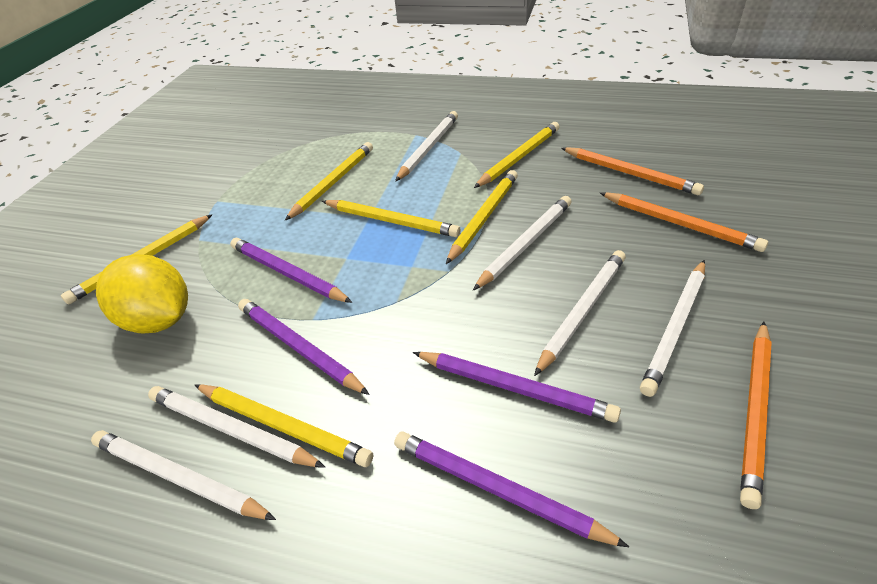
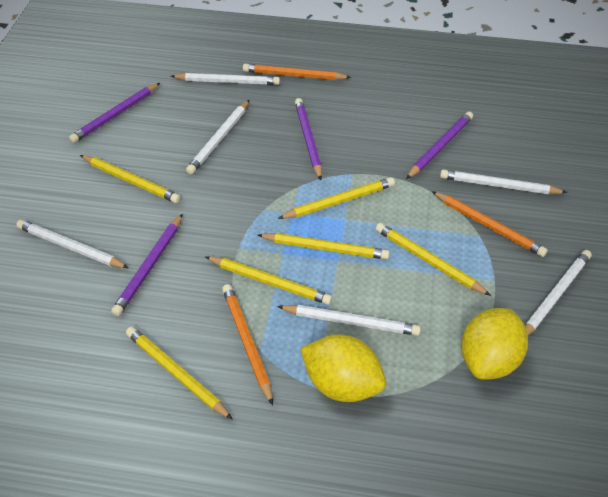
yellow lemon: 1 -> 2

